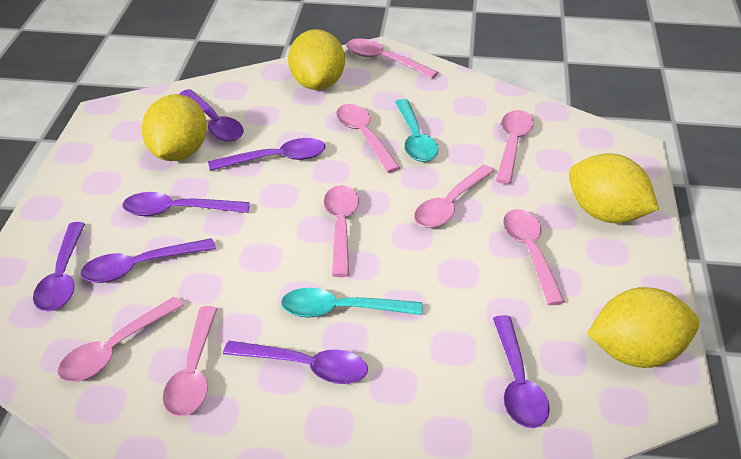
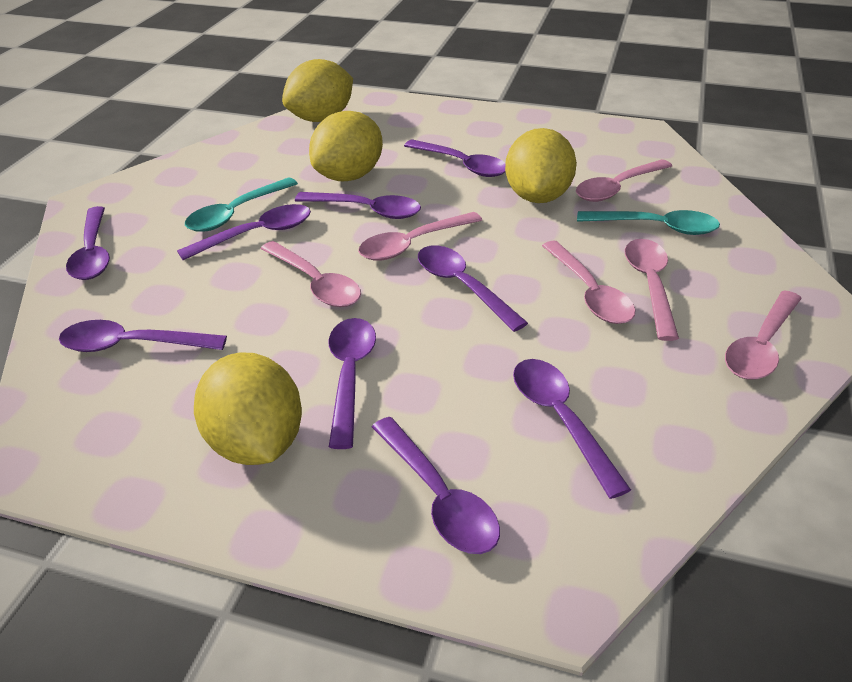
pink spoon: 8 -> 6
purple spoon: 7 -> 9

